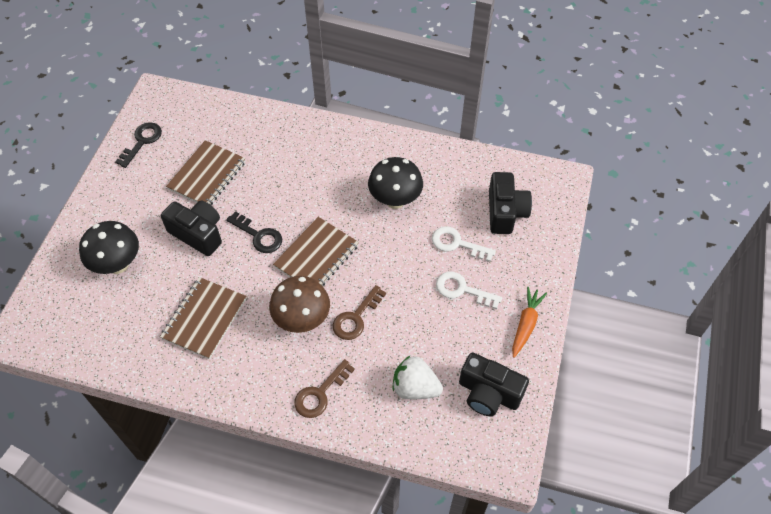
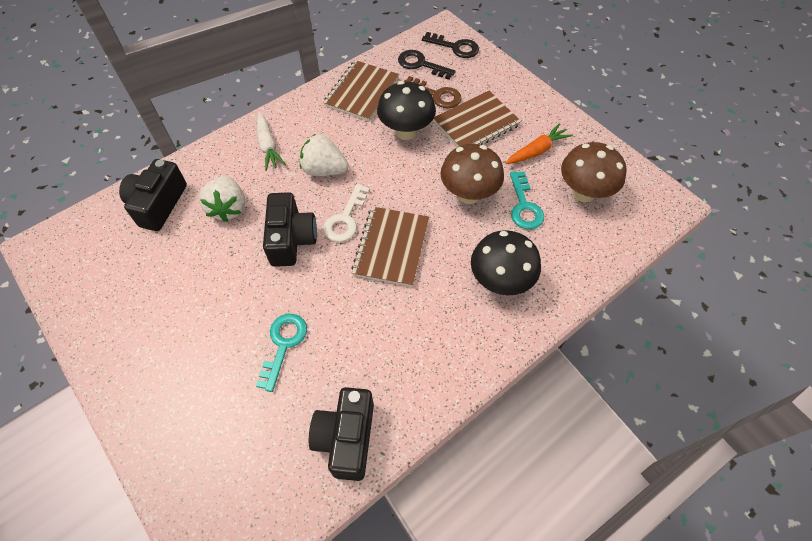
brown key: 2 -> 1
brown mushroom: 1 -> 2
turquoise key: 0 -> 2
white carrot: 0 -> 1
white key: 2 -> 1
white strawberry: 1 -> 2

